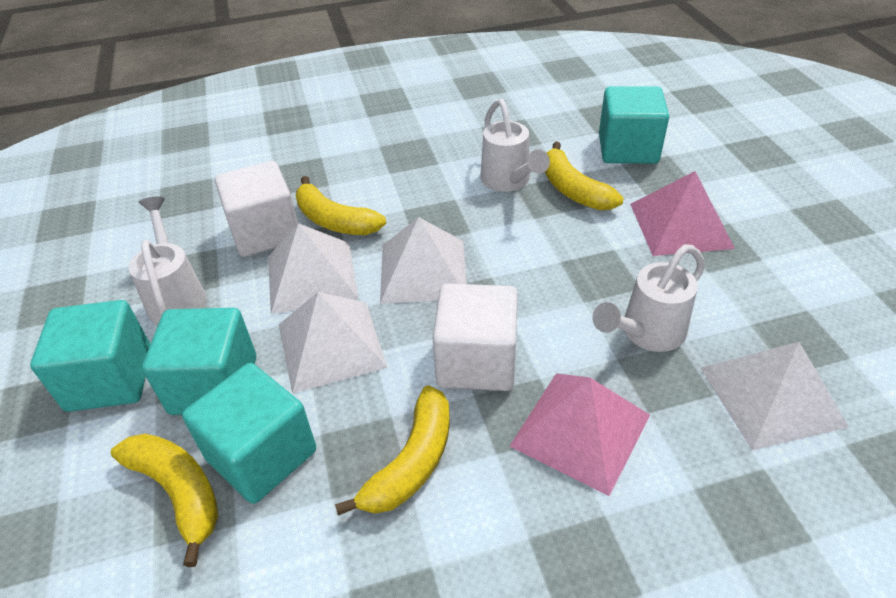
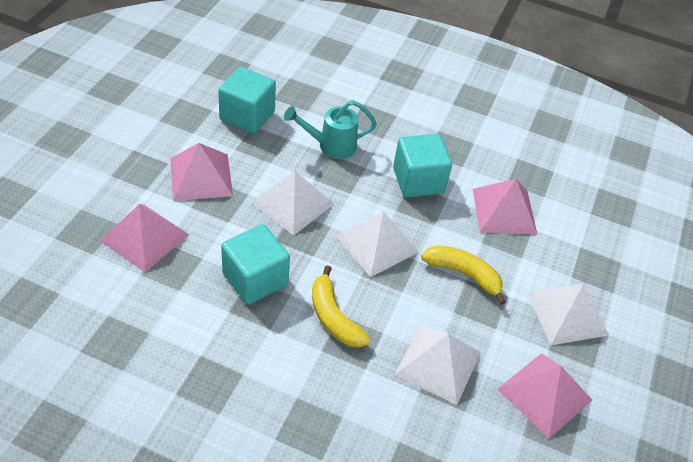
pink pyramid: 2 -> 4
turquoise cube: 4 -> 3
turquoise watering can: 0 -> 1
white cube: 2 -> 0
white watering can: 3 -> 0
yellow banana: 4 -> 2

